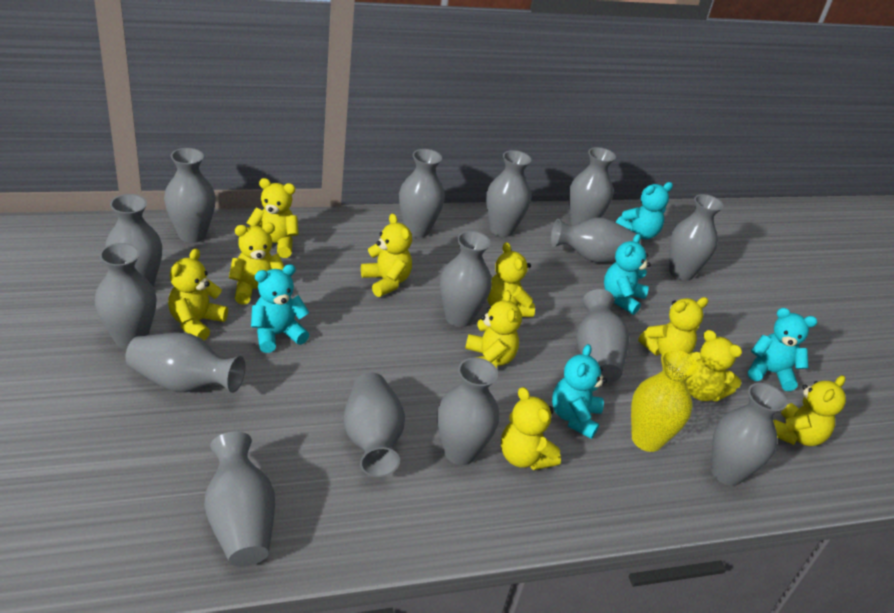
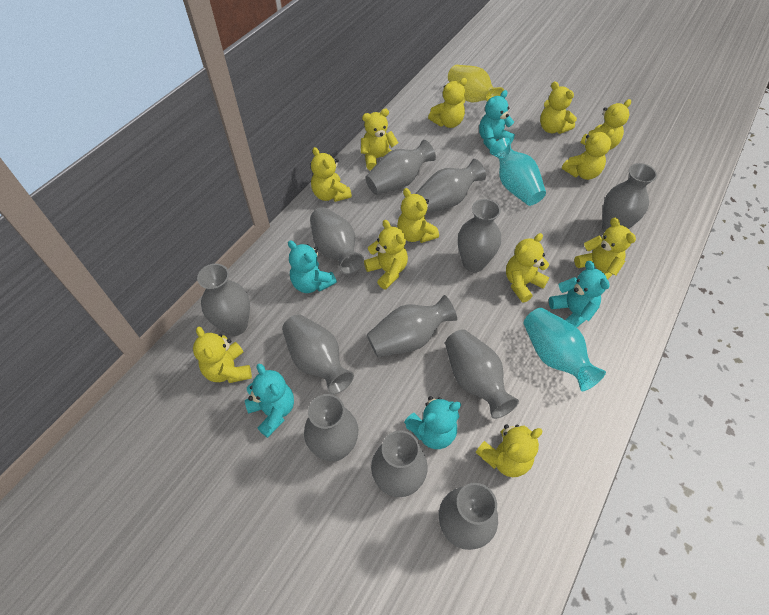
grey vase: 15 -> 12
turquoise vase: 0 -> 2
yellow teddy bear: 10 -> 12

